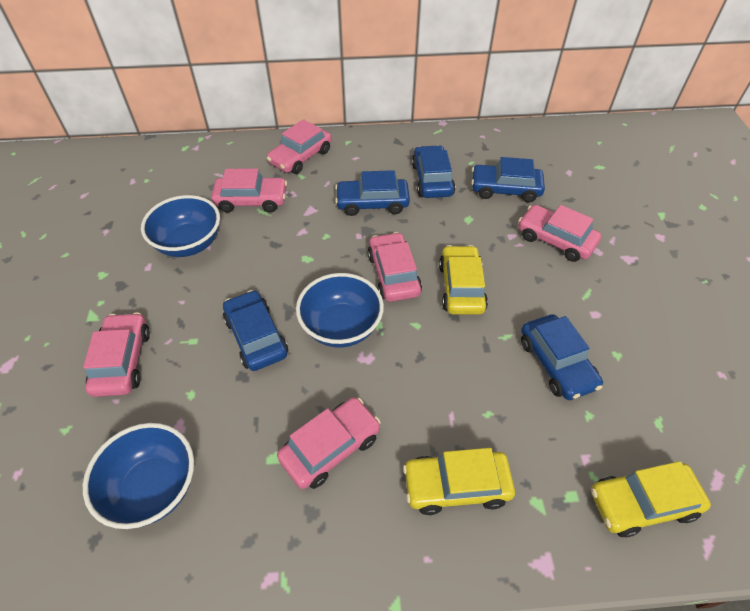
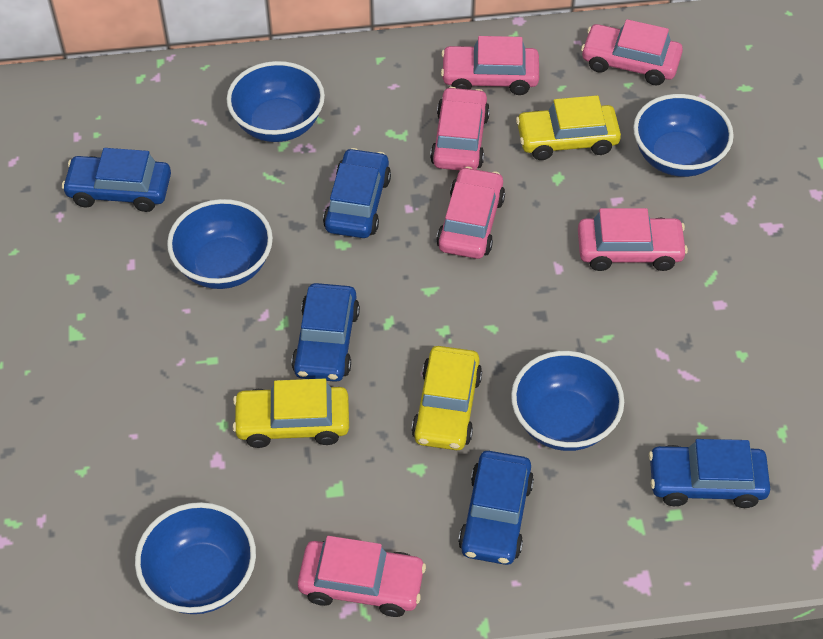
blue bowl: 3 -> 5

